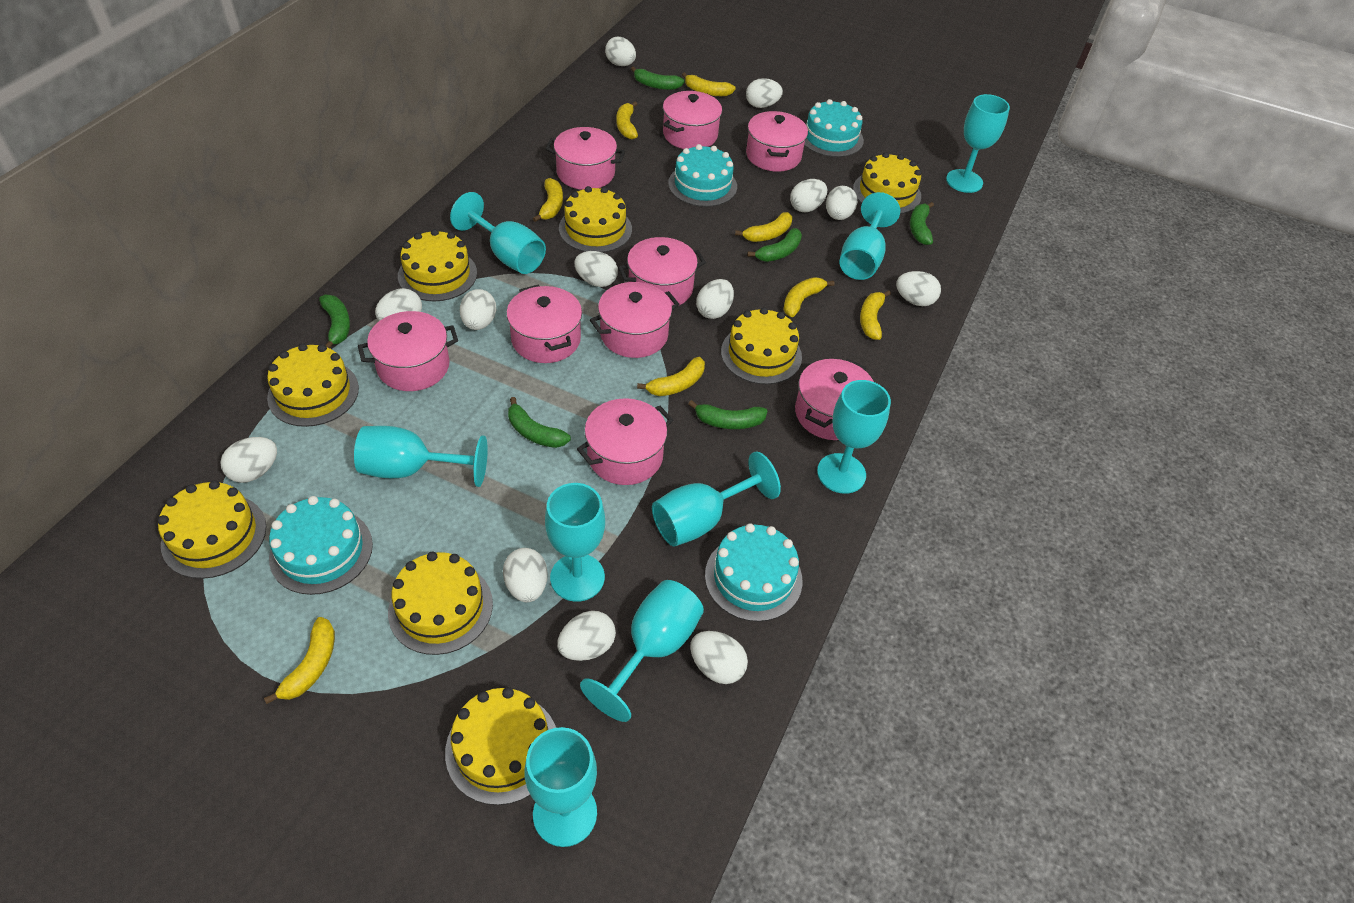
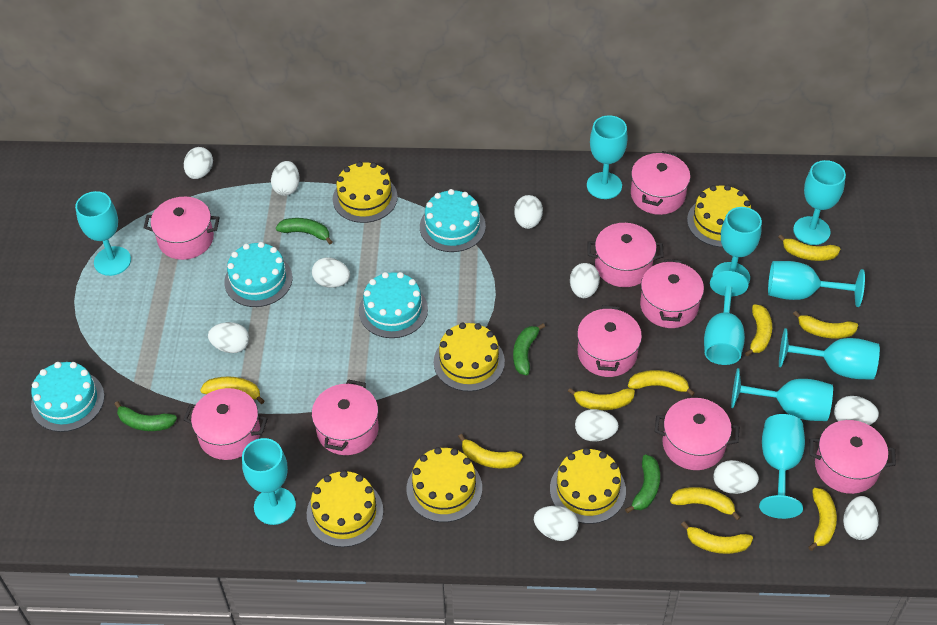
green banana: 6 -> 4
turquoise goblet: 9 -> 10
white egg: 13 -> 11
yellow banana: 8 -> 10
yellow cake: 8 -> 6

